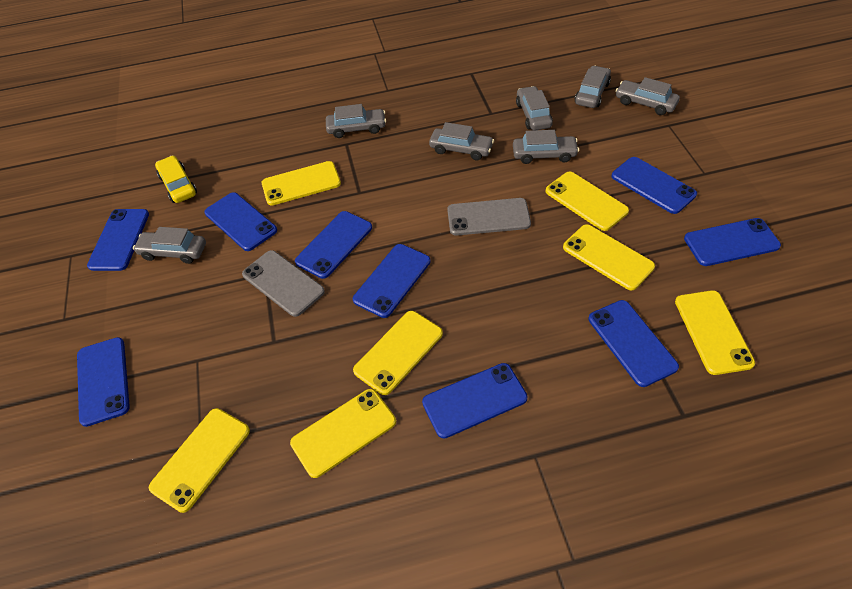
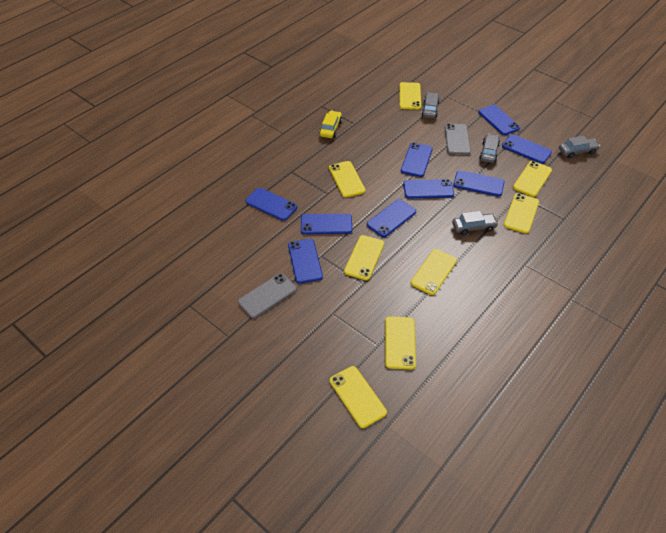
grey car: 7 -> 4
yellow phone: 7 -> 8

